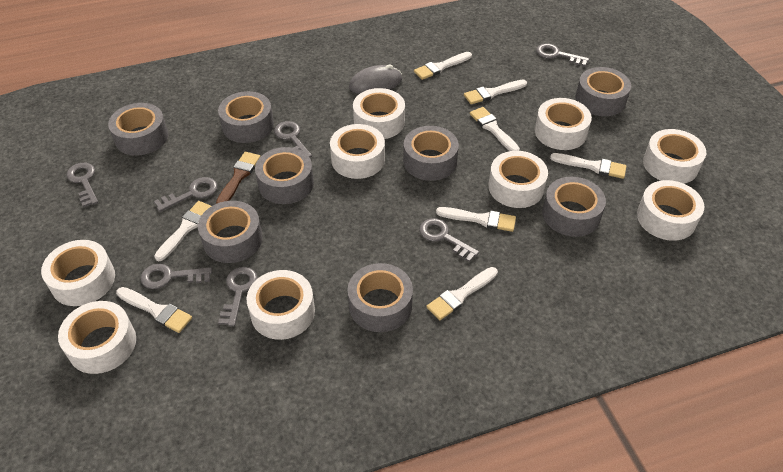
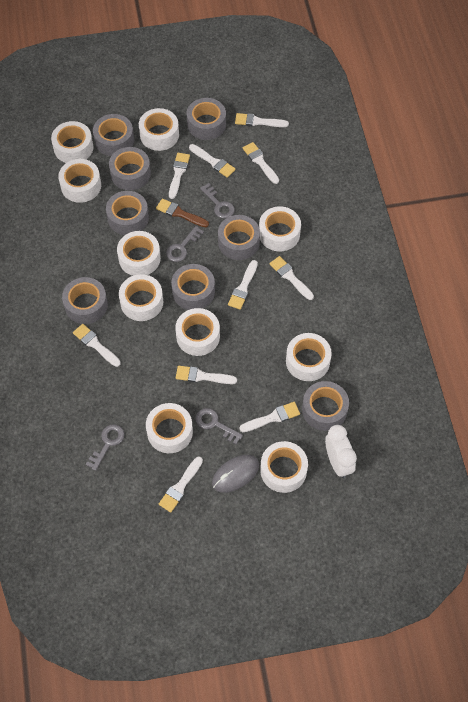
grey key: 7 -> 4
white brush: 8 -> 10
white clock: 0 -> 1
white tape: 9 -> 10

